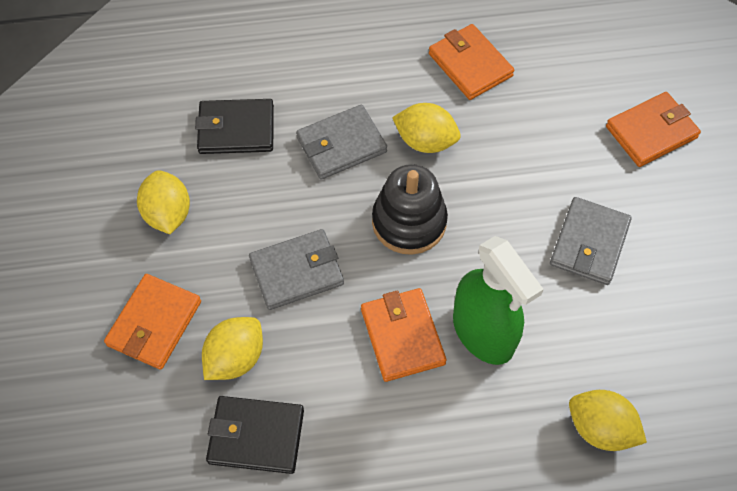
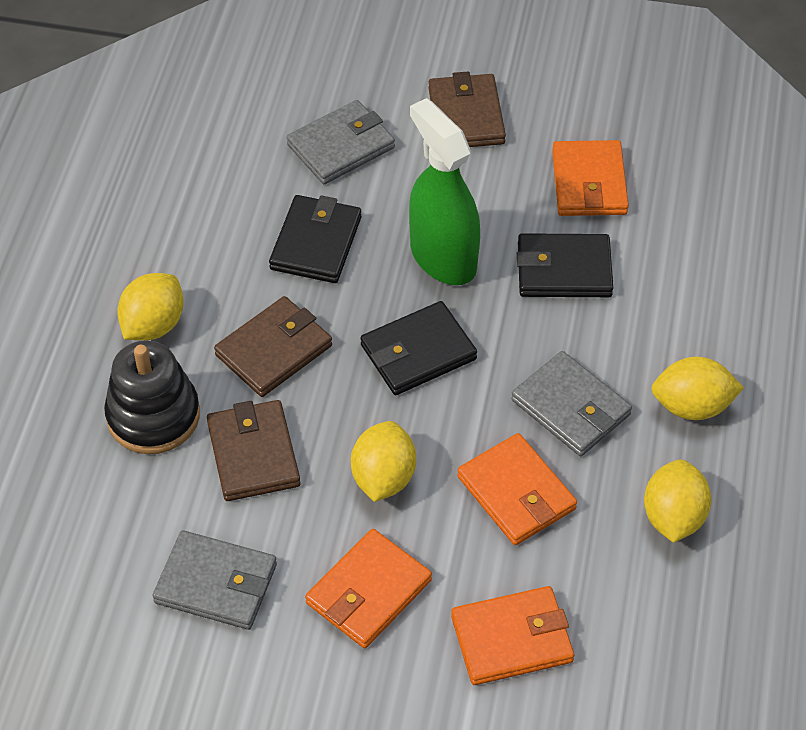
black wallet: 2 -> 3
brown wallet: 0 -> 3

